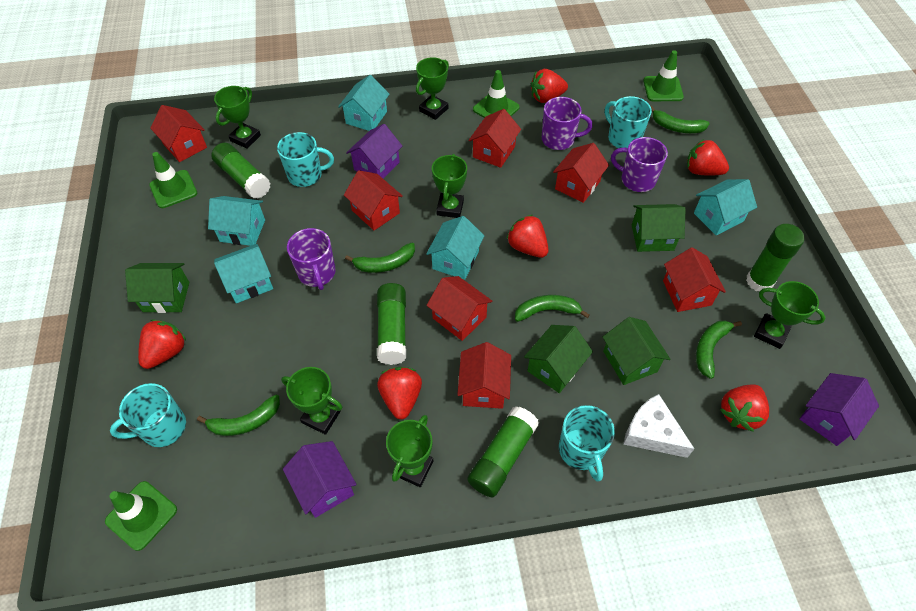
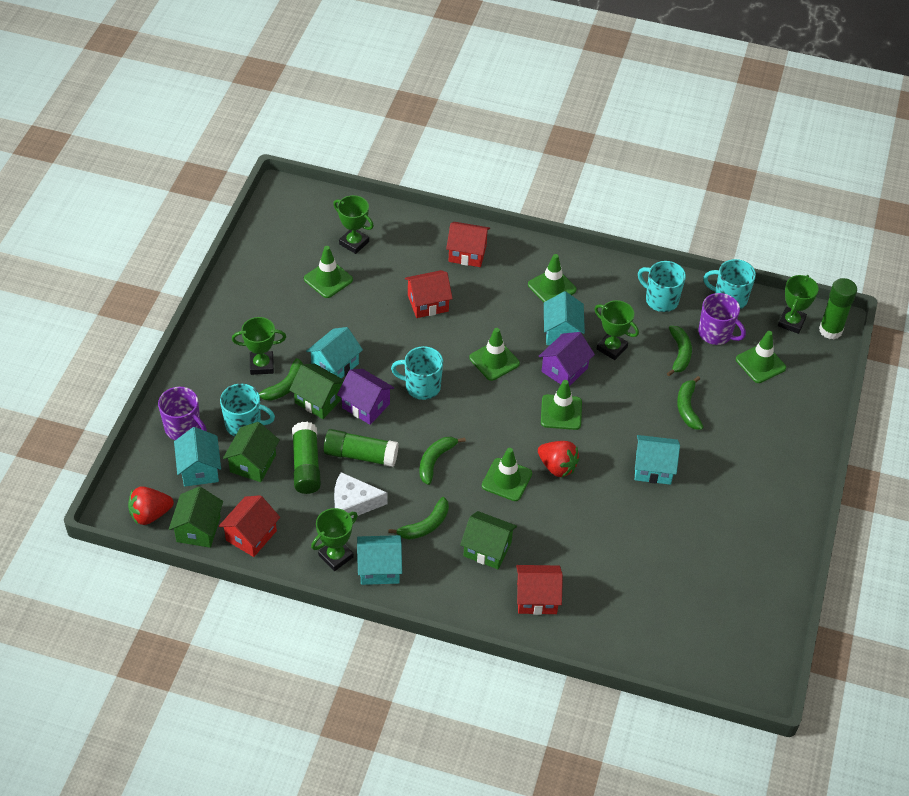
green glue stick: 4 -> 3
green traffic cone: 4 -> 6
green trophy: 6 -> 5
purple house: 3 -> 2
purple mug: 3 -> 2
red house: 7 -> 4
red strawberry: 6 -> 2

